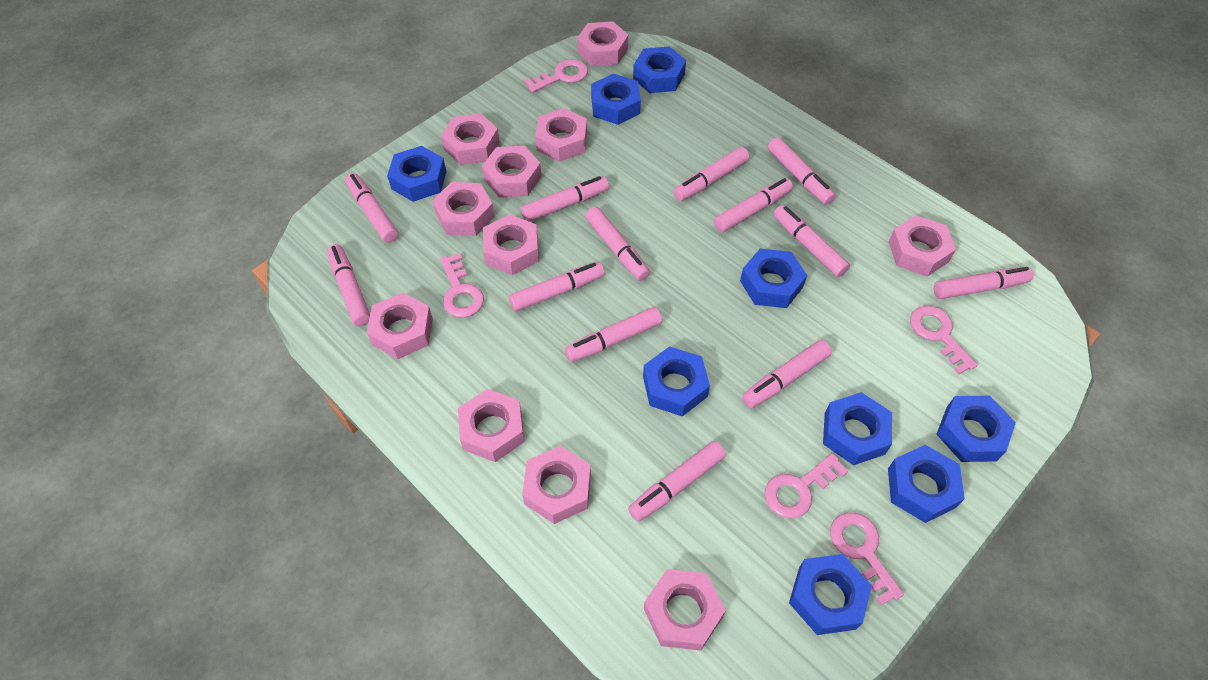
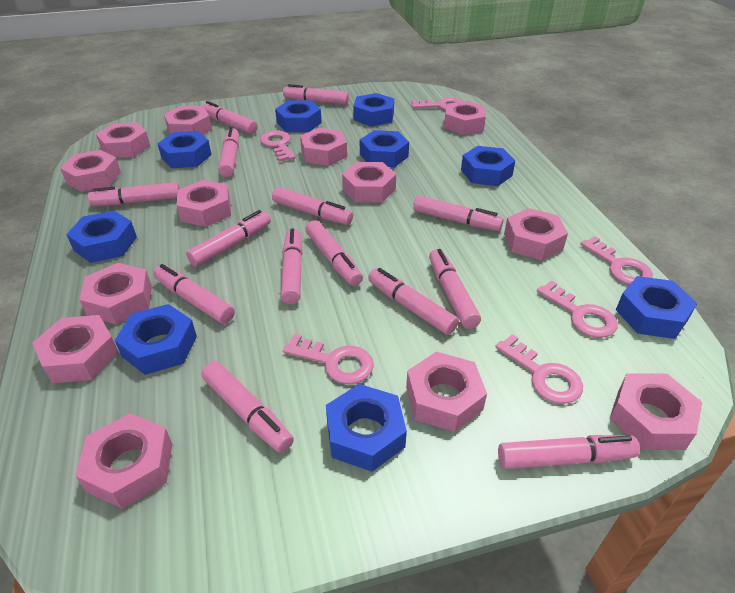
pink key: 5 -> 6
pink marker: 13 -> 14
pink nut: 11 -> 13

